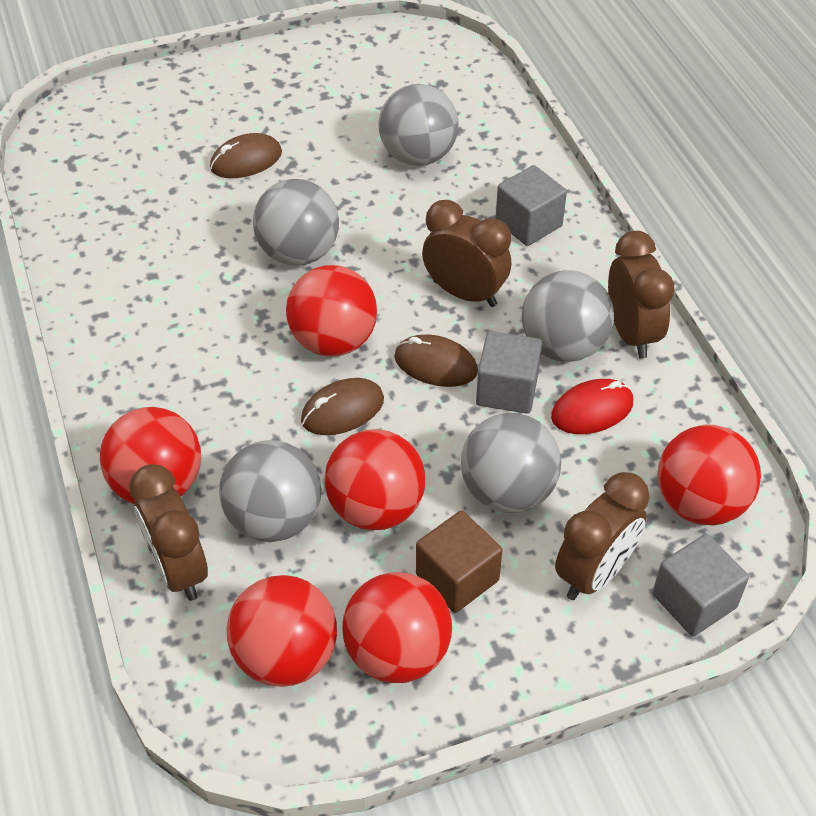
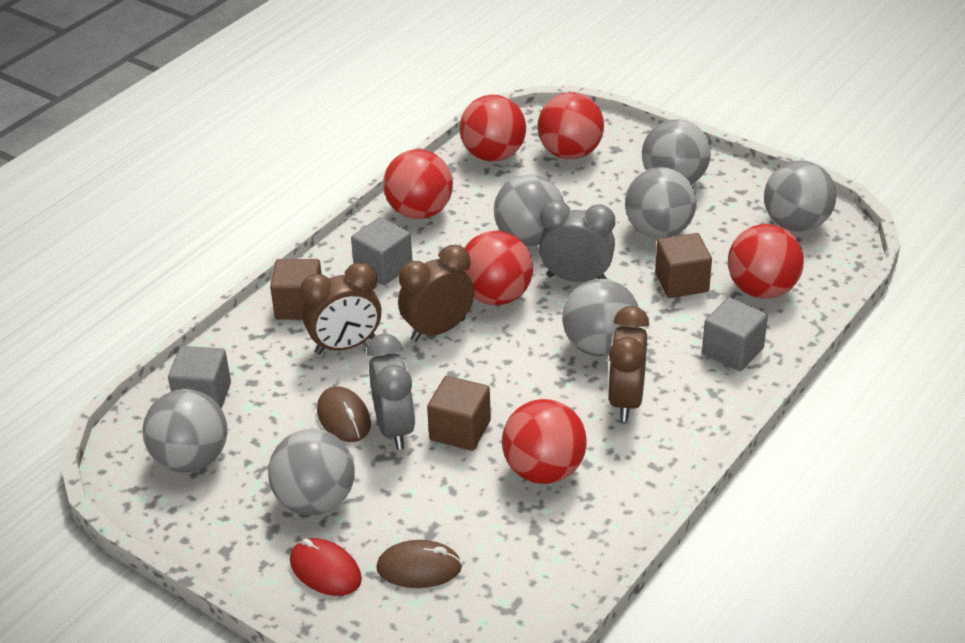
brown clock: 4 -> 3
brown cube: 1 -> 3
brown mouse: 3 -> 2
grey ball: 5 -> 7
grey clock: 0 -> 2

